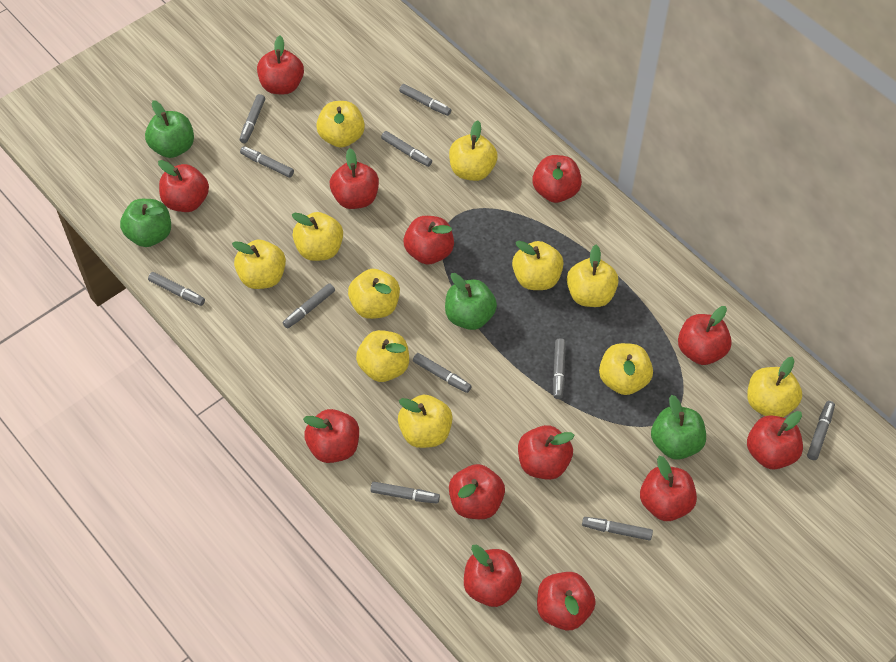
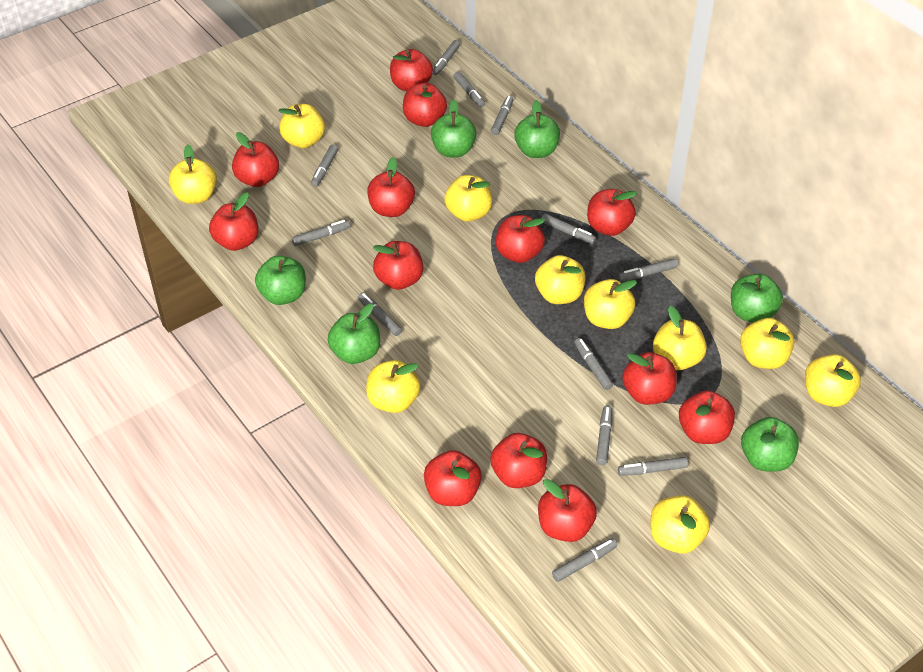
green apple: 4 -> 6
grey marker: 11 -> 12
yellow apple: 11 -> 10

